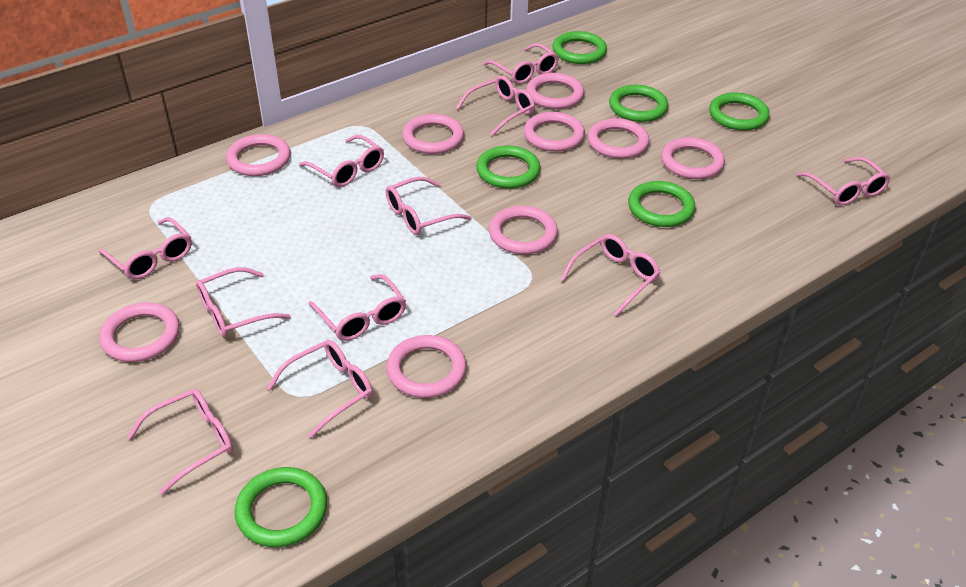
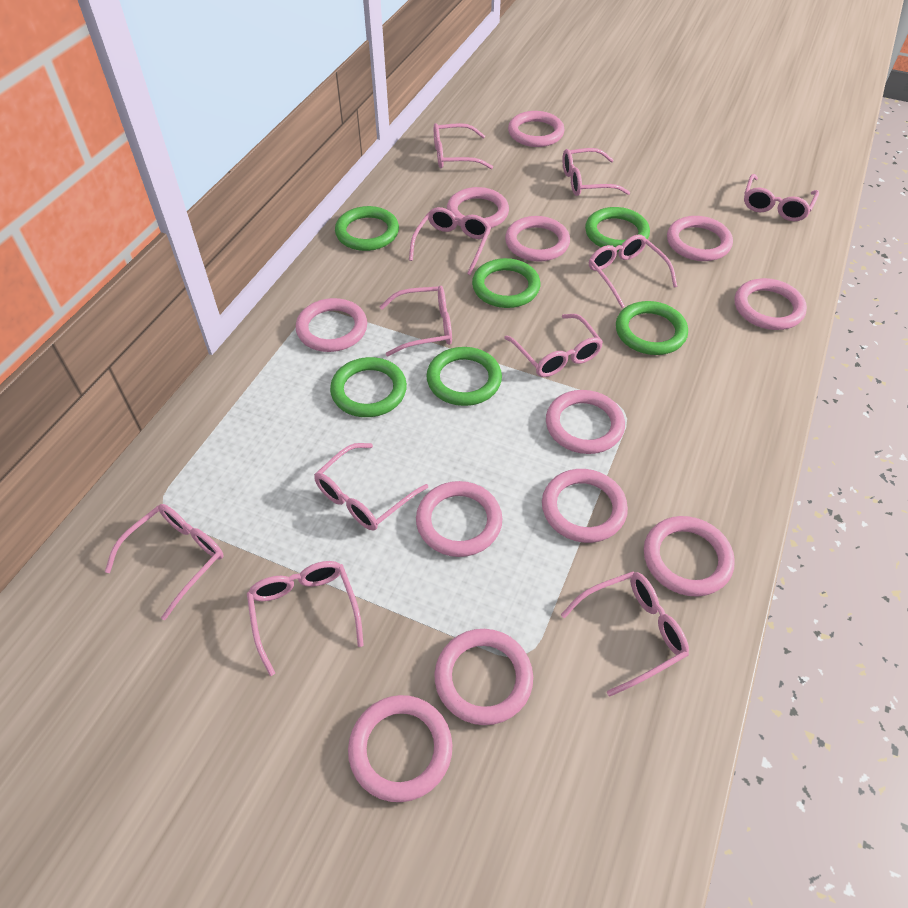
pink ring: 9 -> 12

